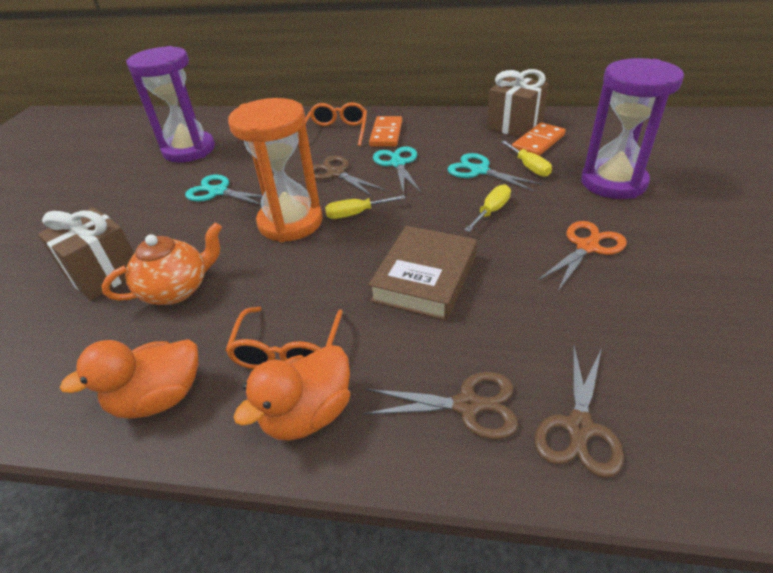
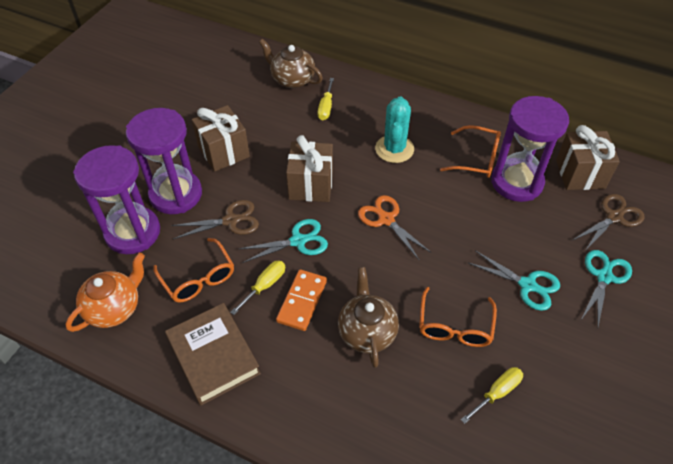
brown gift: 2 -> 3
brown scissors: 3 -> 2
brown teapot: 0 -> 2
orange domino: 2 -> 1
orange duck: 2 -> 0
orange glasses: 2 -> 3
orange hourglass: 1 -> 0
purple hourglass: 2 -> 3
turquoise cactus: 0 -> 1

